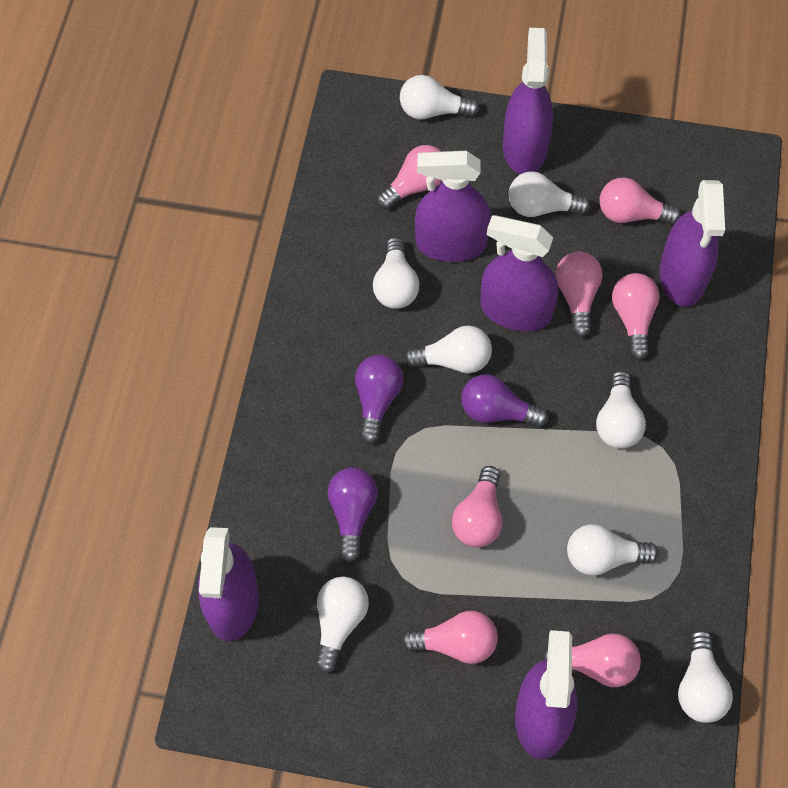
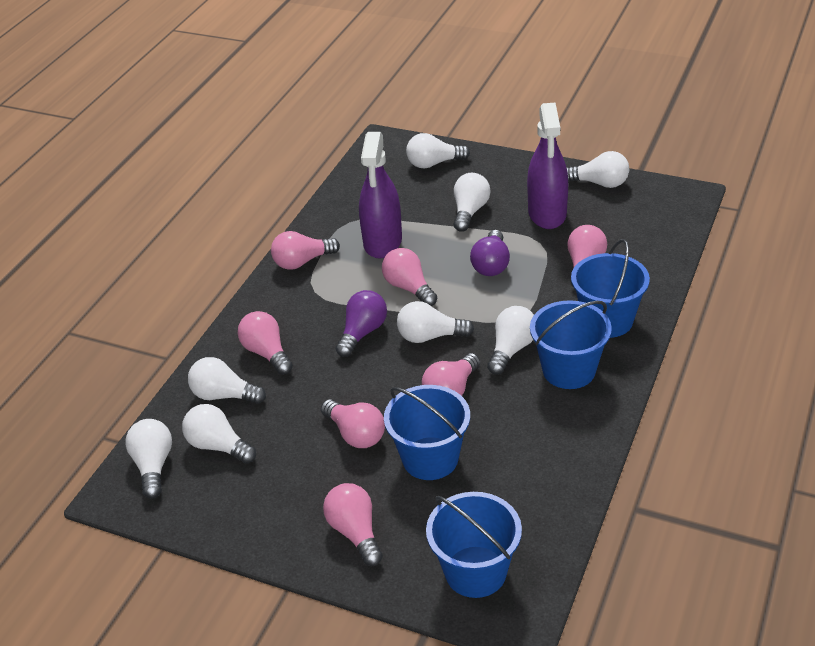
blue bucket: 0 -> 4
purple light bulb: 3 -> 2
purple spray bottle: 6 -> 2

